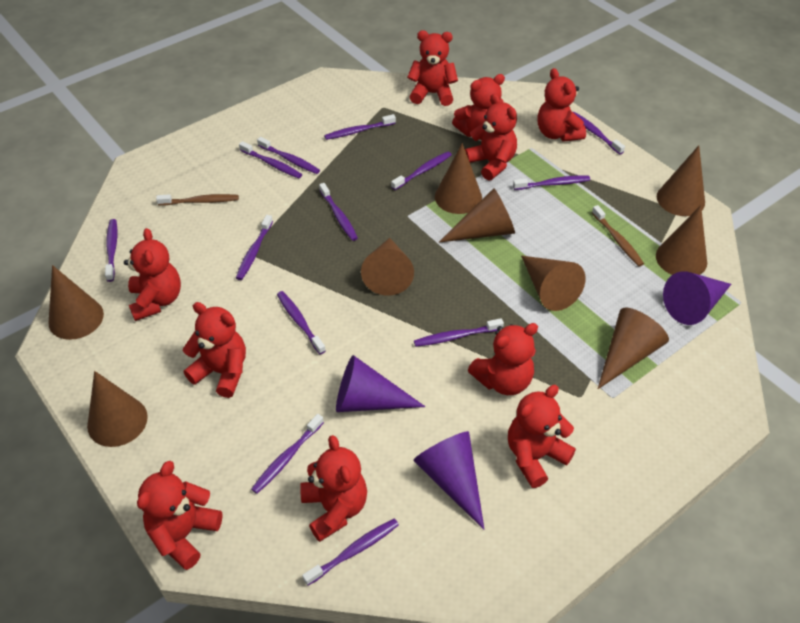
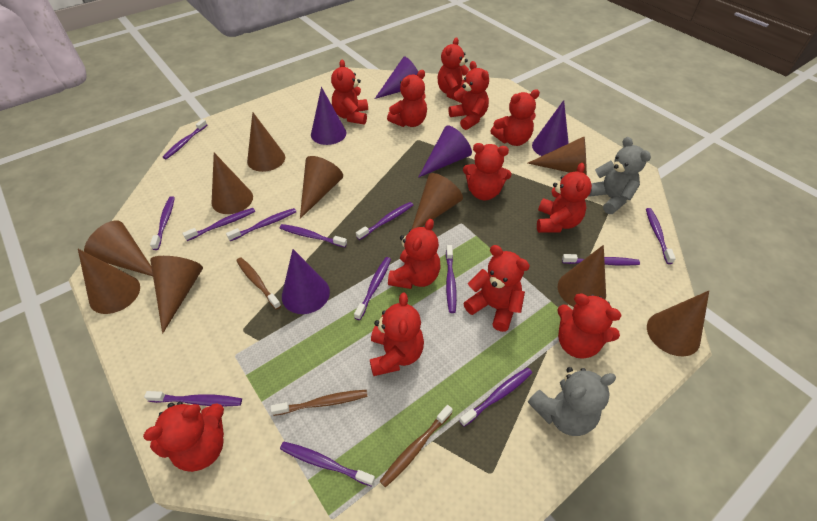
brown cone: 9 -> 10
brown toothbrush: 2 -> 3
grey teddy bear: 0 -> 2
purple cone: 3 -> 5
red teddy bear: 10 -> 12

